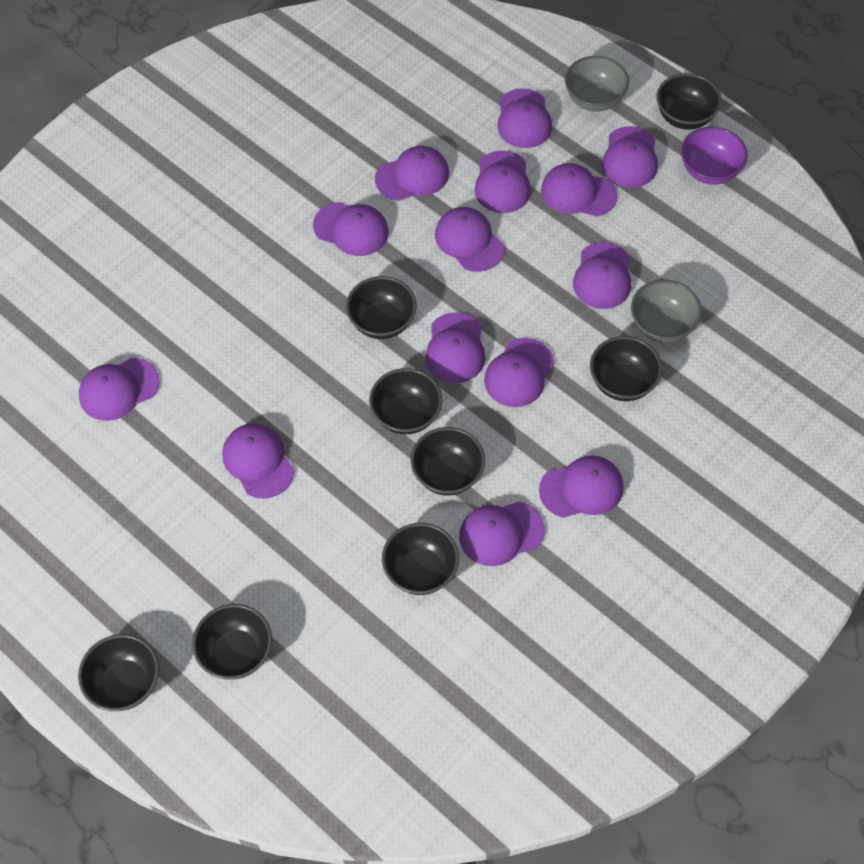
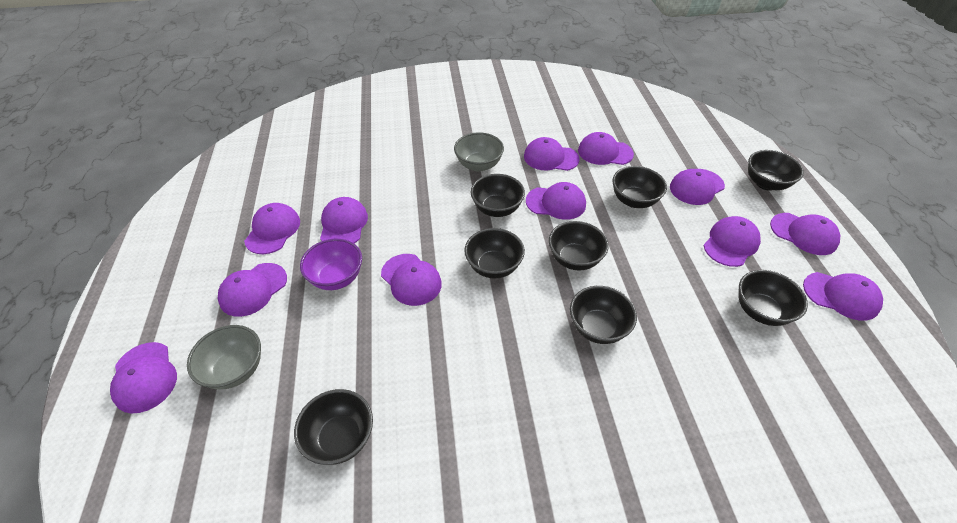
purple cap: 14 -> 12

